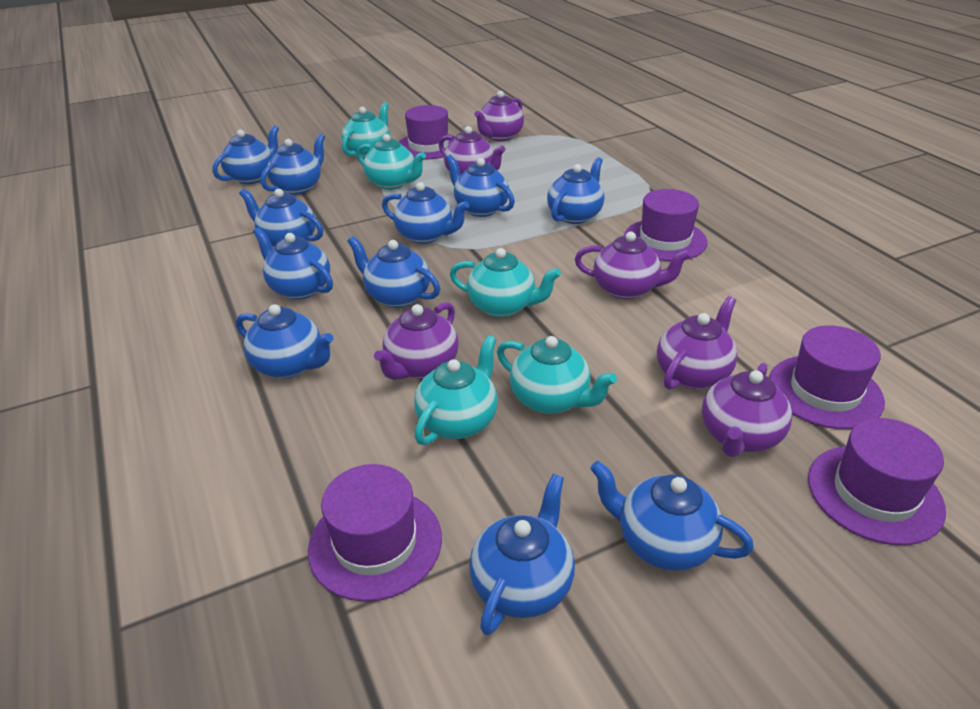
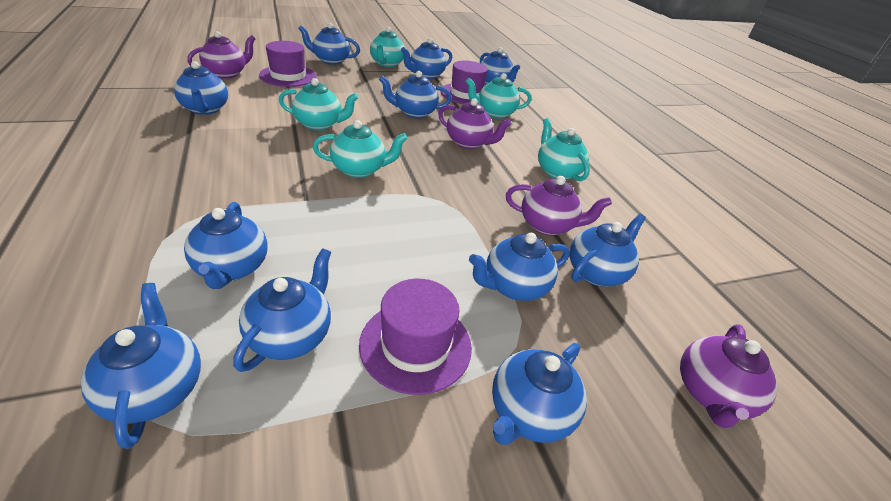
purple hat: 5 -> 3
purple teapot: 6 -> 4

